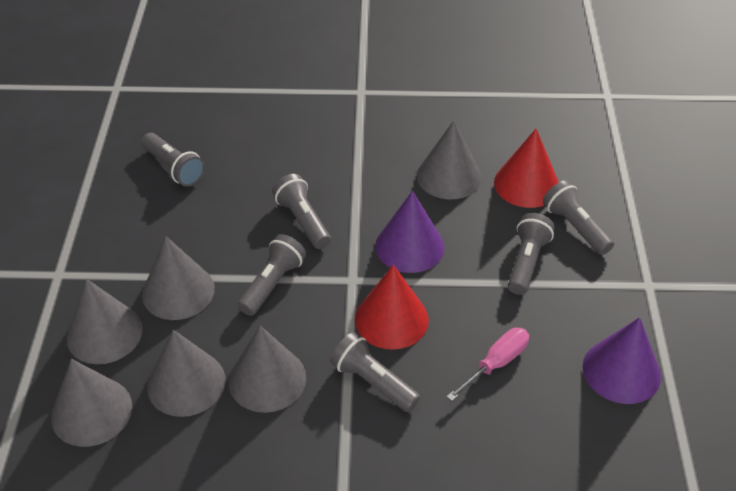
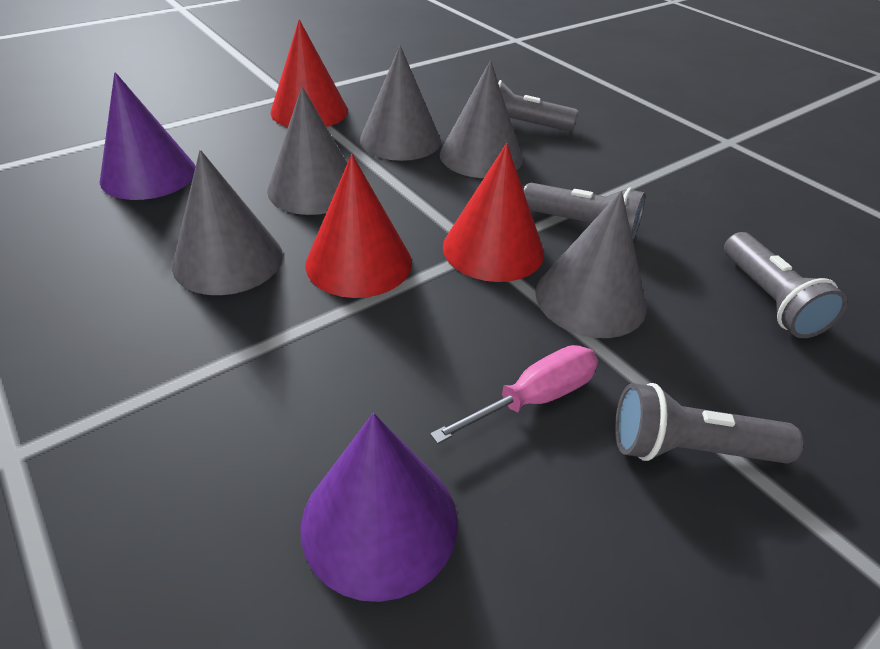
grey cone: 6 -> 5
grey flashlight: 6 -> 4
red cone: 2 -> 3

